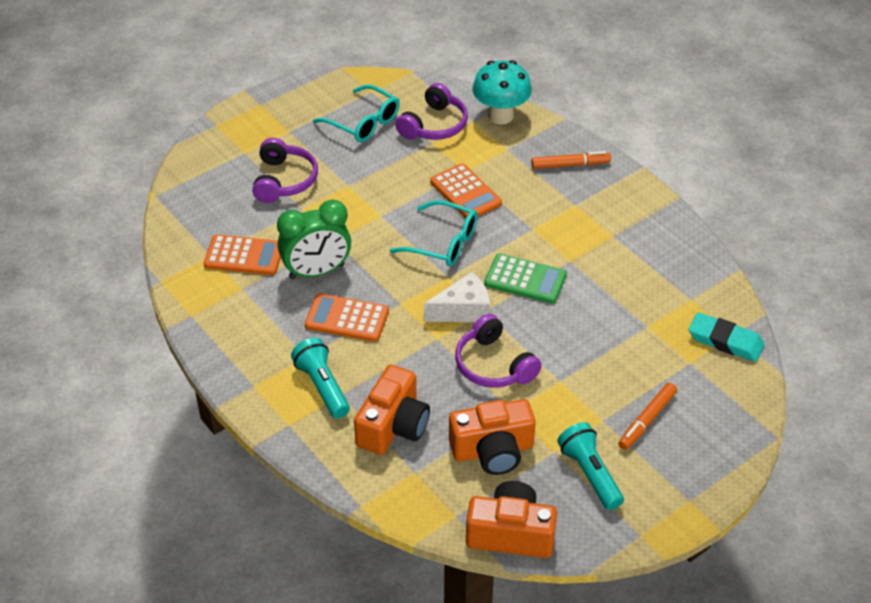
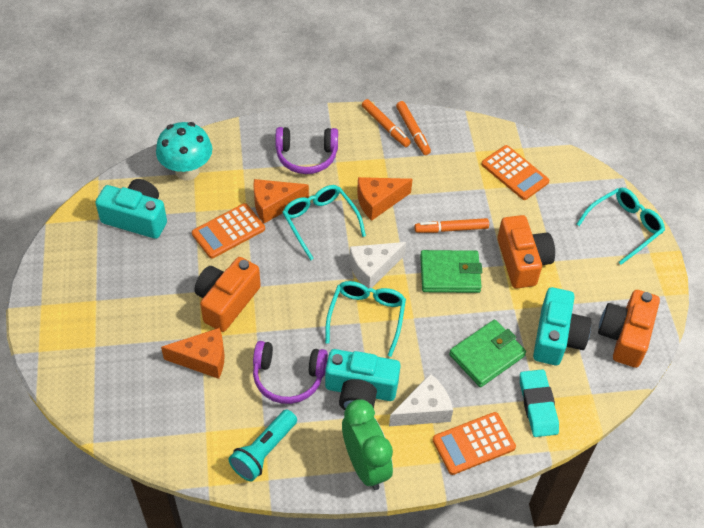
green calculator: 1 -> 0
green wallet: 0 -> 2
orange cheese: 0 -> 3
orange marker: 2 -> 3
purple headphones: 3 -> 2
turquoise camera: 0 -> 3
turquoise flashlight: 2 -> 1
turquoise glasses: 2 -> 3
white cheese: 1 -> 2

